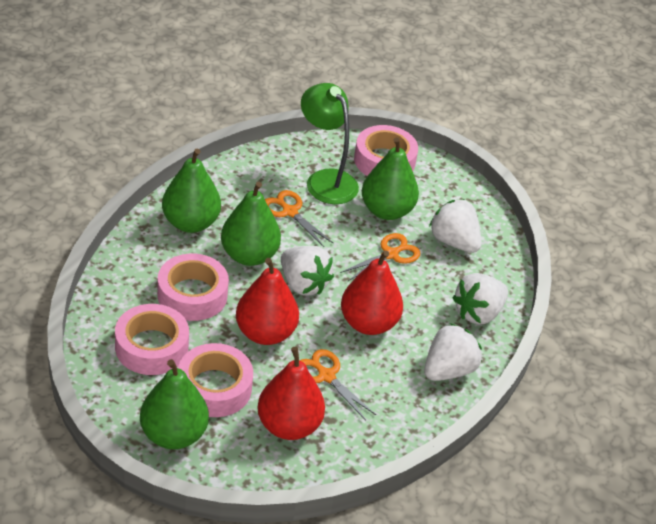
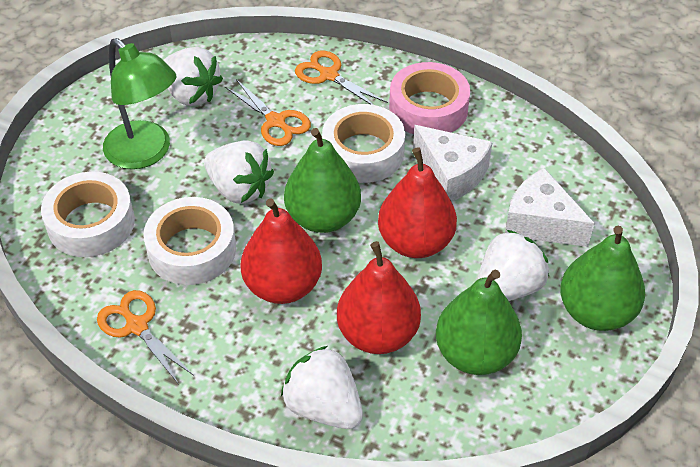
green pear: 4 -> 3
pink tape: 4 -> 1
white cheese: 0 -> 2
white tape: 0 -> 3

